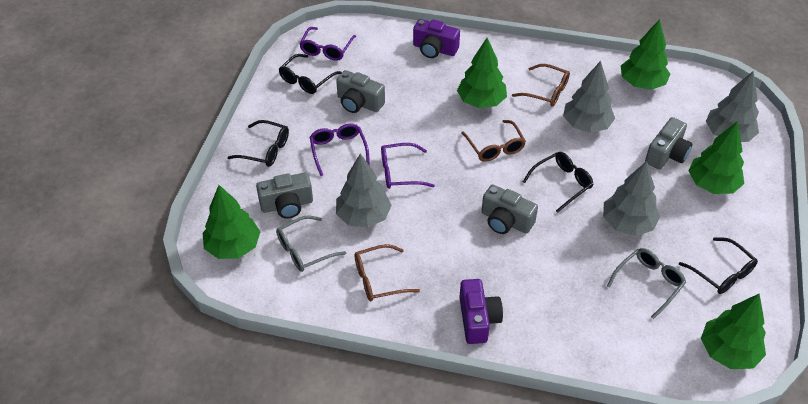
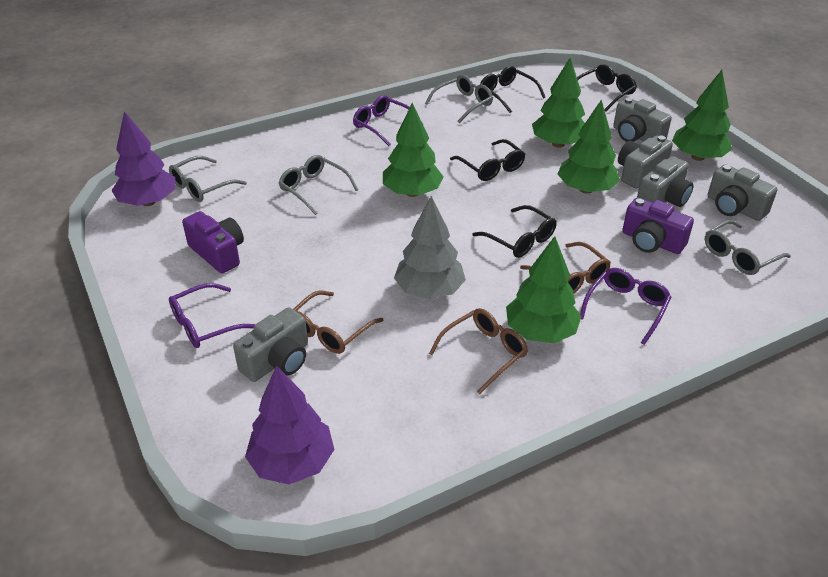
grey camera: 4 -> 5
grey glasses: 2 -> 4
grey tree: 4 -> 1
purple tree: 0 -> 2

